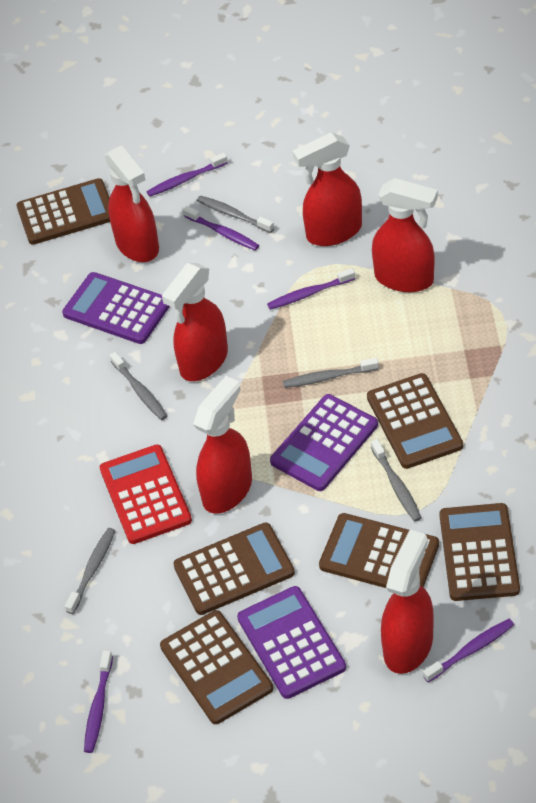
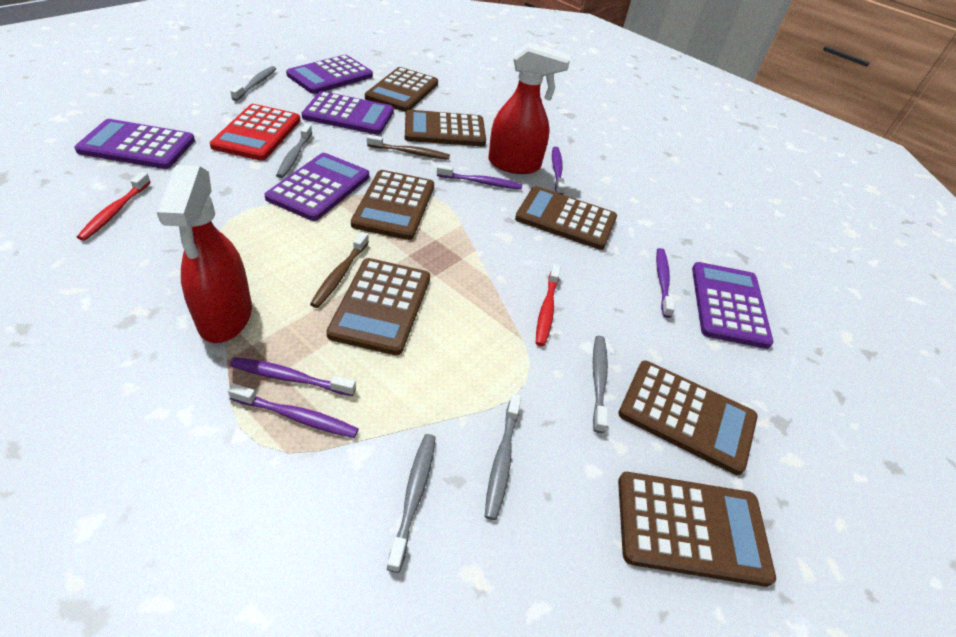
brown calculator: 6 -> 7
brown toothbrush: 0 -> 2
purple calculator: 3 -> 5
red spray bottle: 6 -> 2
red toothbrush: 0 -> 2

